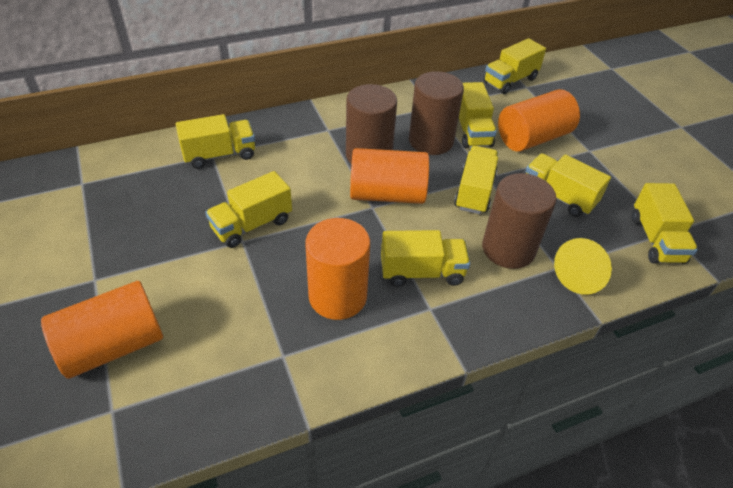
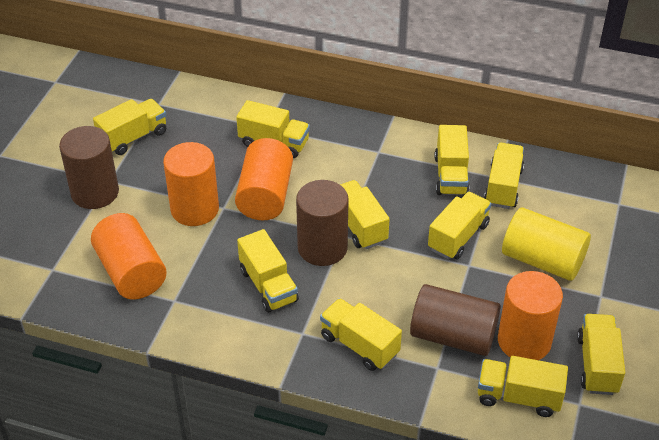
yellow cone: 1 -> 0
yellow cylinder: 0 -> 1
yellow truck: 8 -> 10

